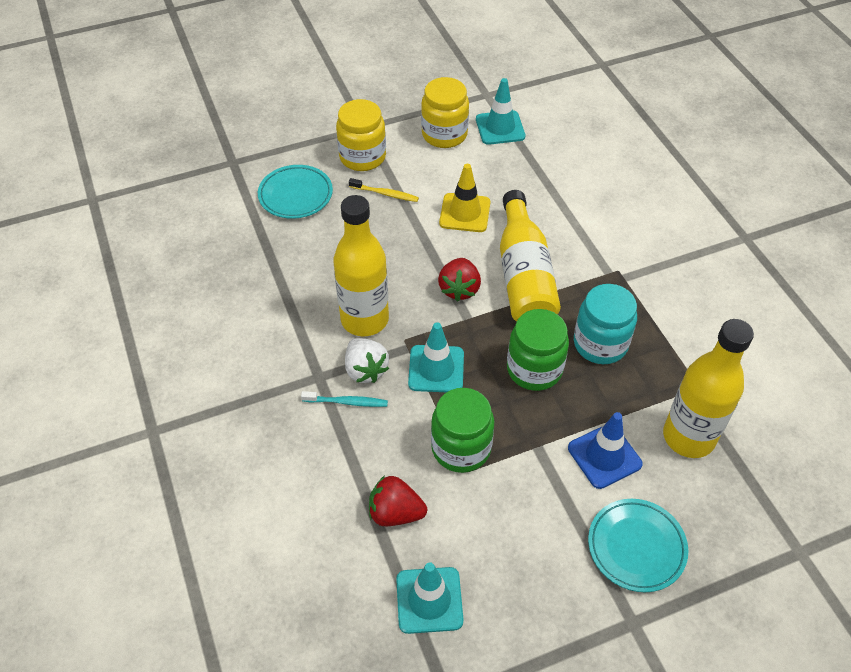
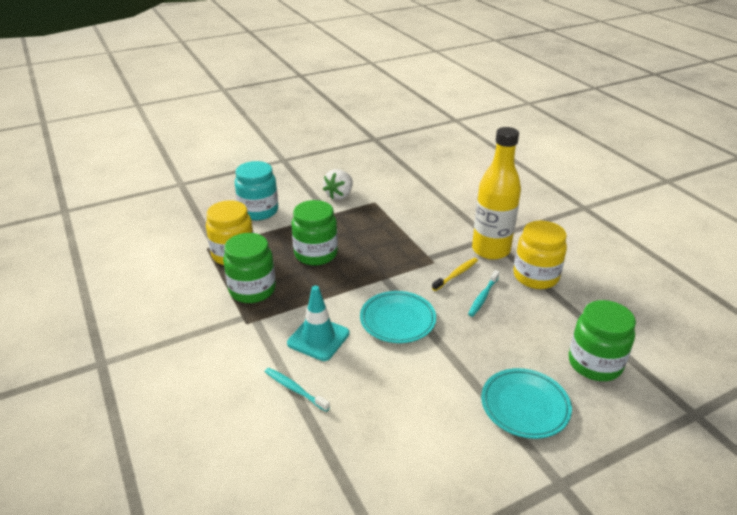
blue traffic cone: 1 -> 0
green jar: 2 -> 3
red strawberry: 2 -> 0
turquoise toothbrush: 1 -> 2
turquoise traffic cone: 3 -> 1
yellow bottle: 3 -> 1
yellow traffic cone: 1 -> 0

